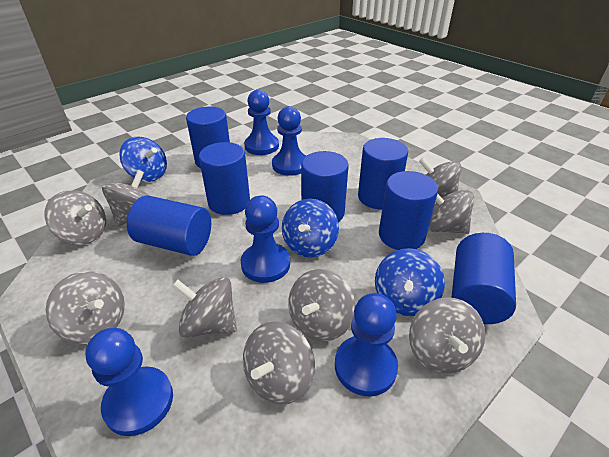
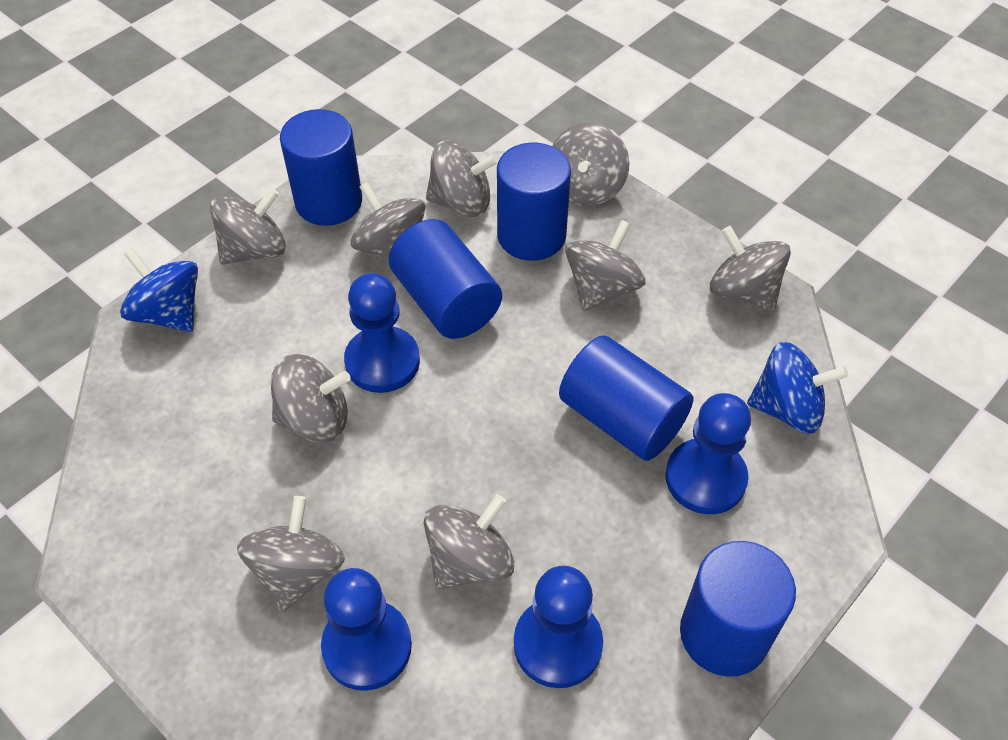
blue cylinder: 7 -> 5
blue pawn: 5 -> 4
blue spinning top: 3 -> 2

